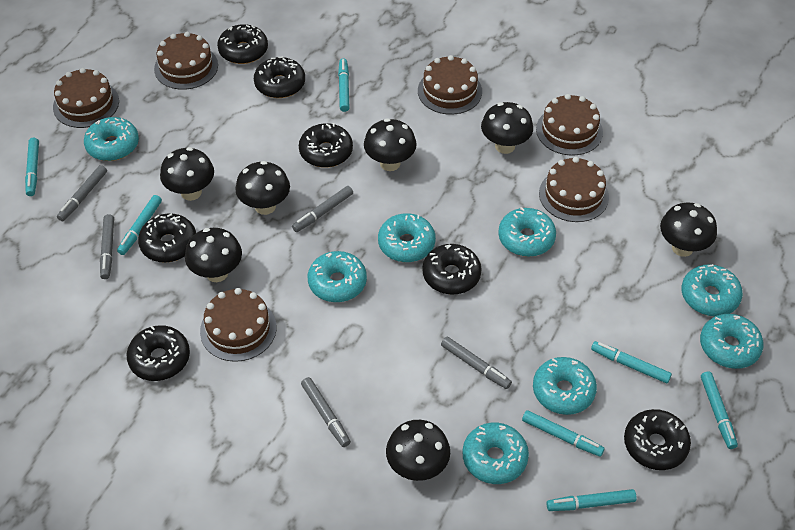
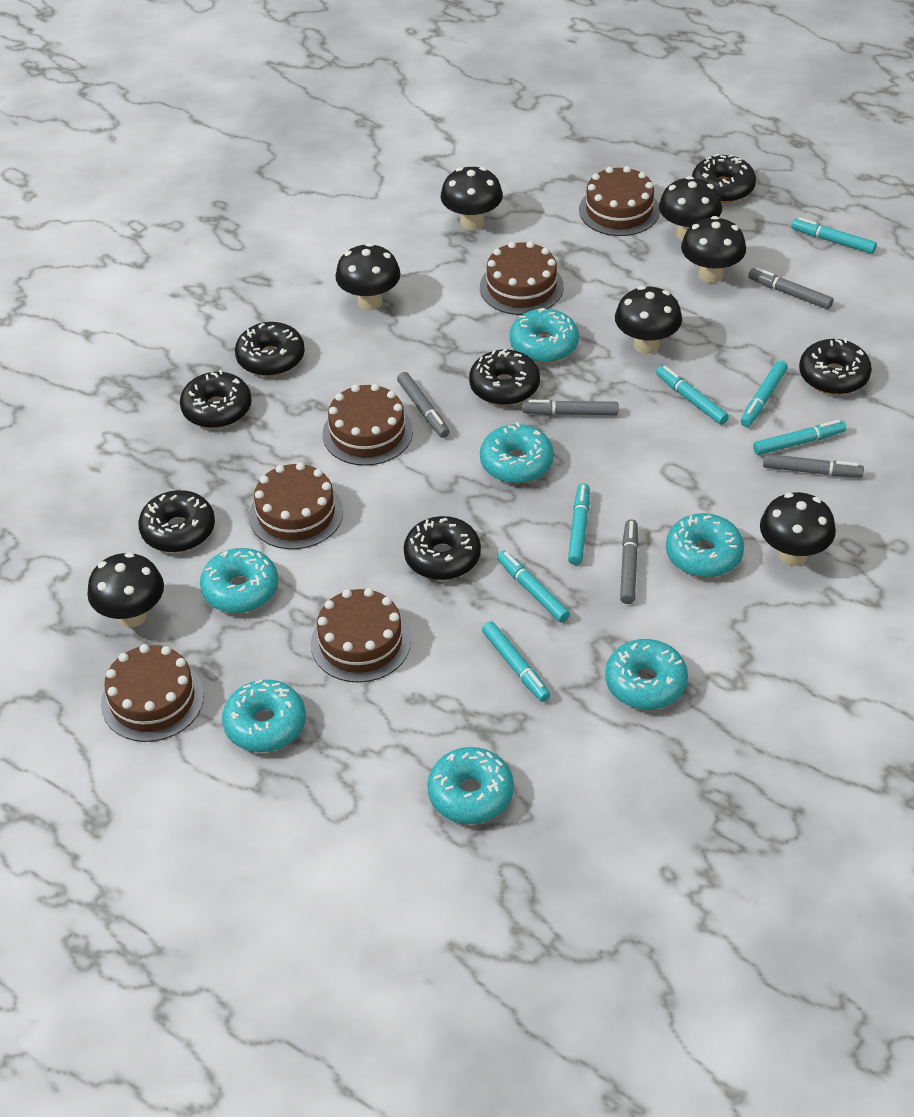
turquoise donut: 8 -> 7

